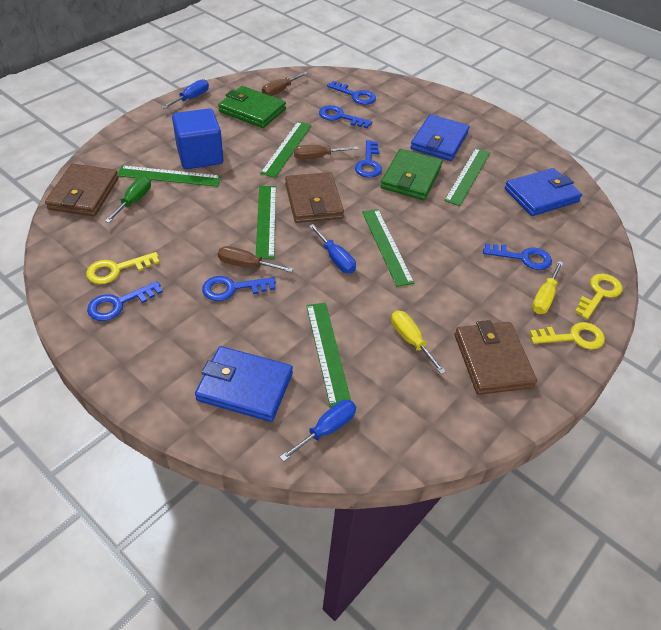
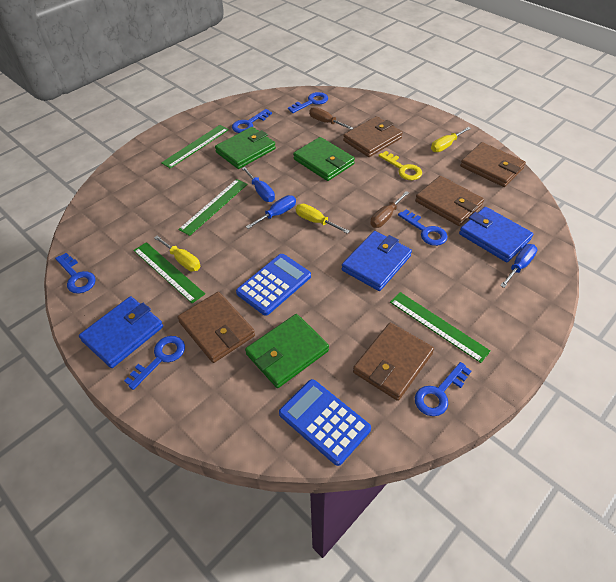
blue calculator: 0 -> 2
blue cube: 1 -> 0
brown screwdriver: 3 -> 2
brown wallet: 3 -> 5
green ruler: 6 -> 4
green screwdriver: 1 -> 0
green wallet: 2 -> 3
yellow key: 3 -> 1
yellow screwdriver: 2 -> 3

